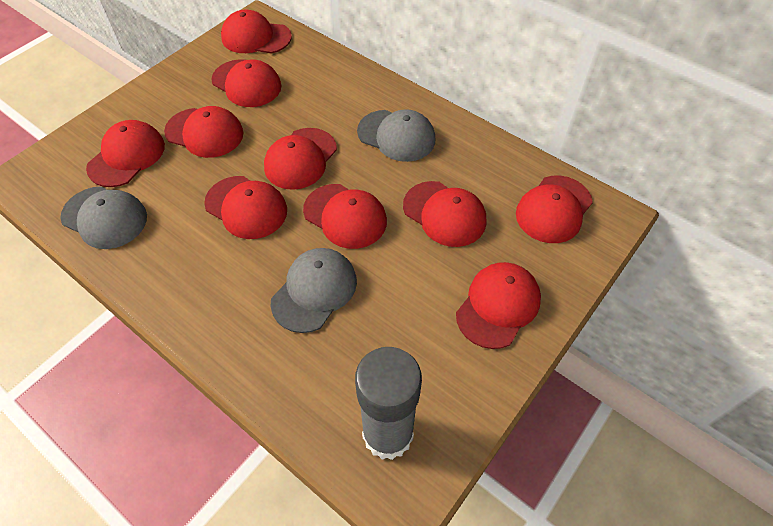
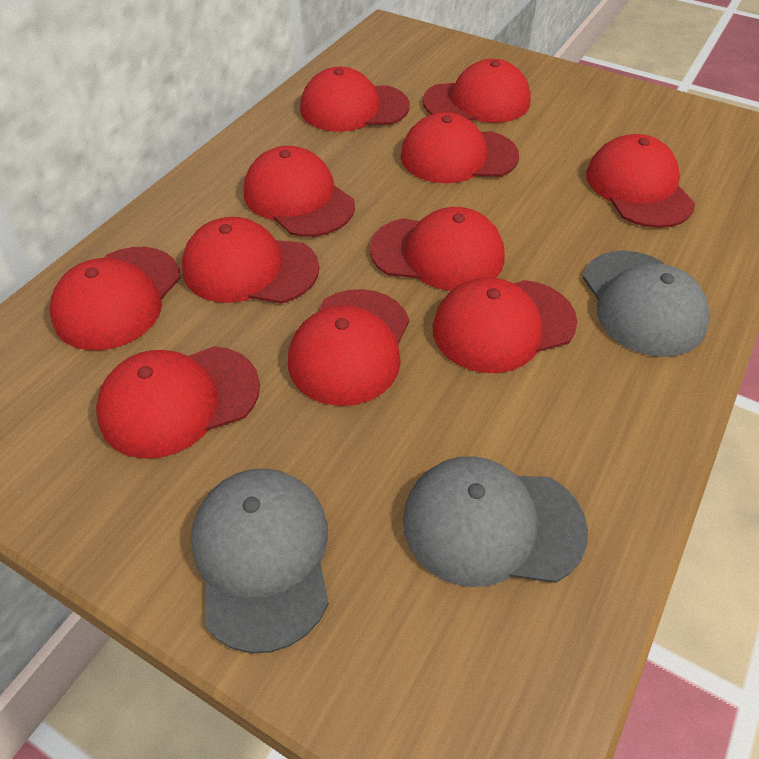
grey glue stick: 1 -> 0
red cap: 10 -> 11

